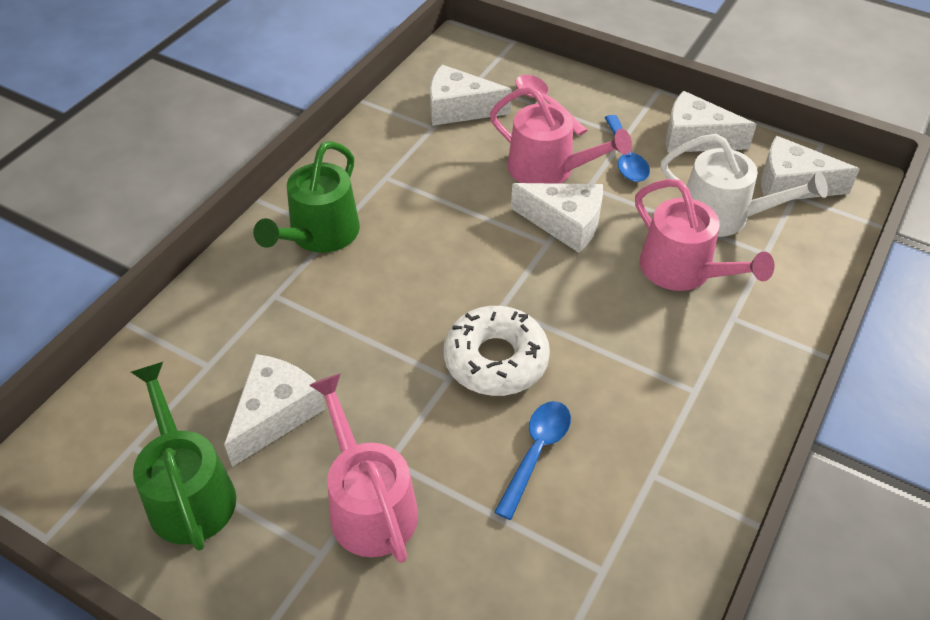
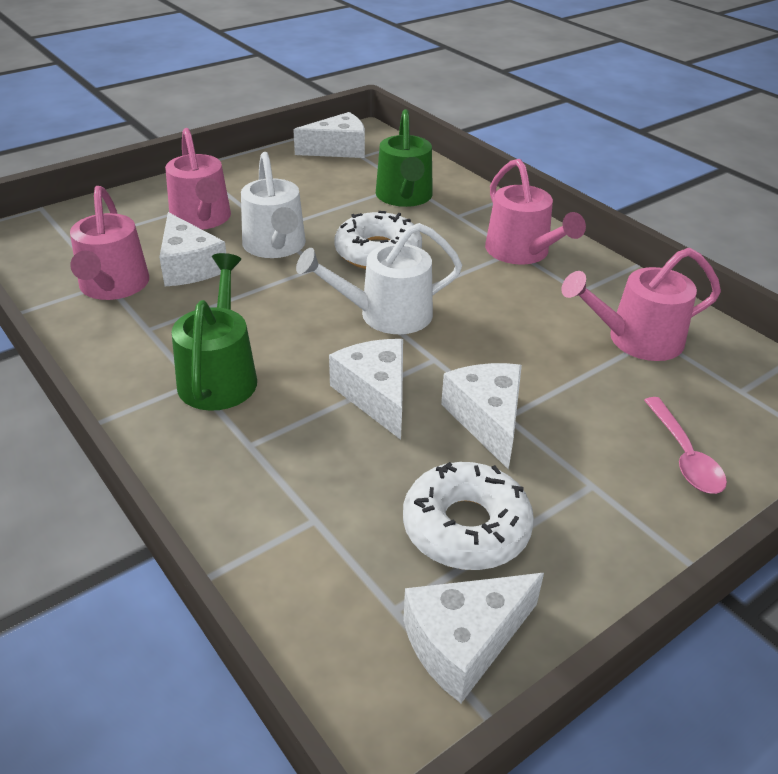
blue spoon: 2 -> 0
pink watering can: 3 -> 4
white donut: 1 -> 2
white watering can: 1 -> 2

